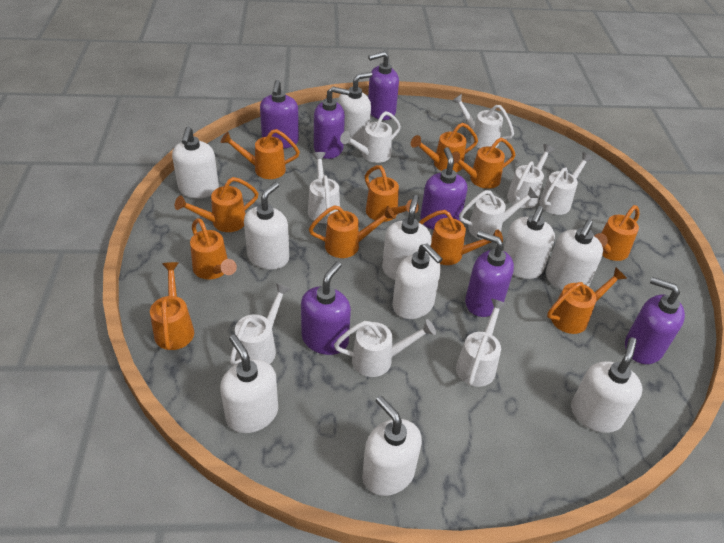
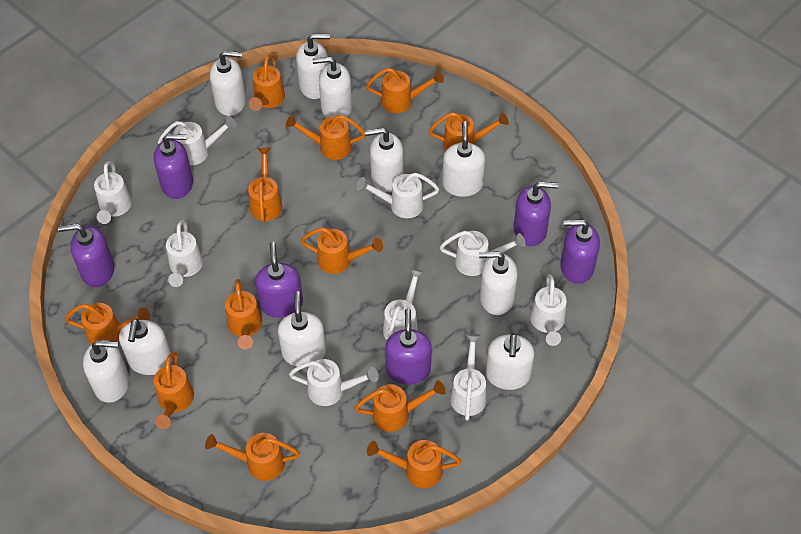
orange watering can: 11 -> 12
purple soap dispenser: 7 -> 6

